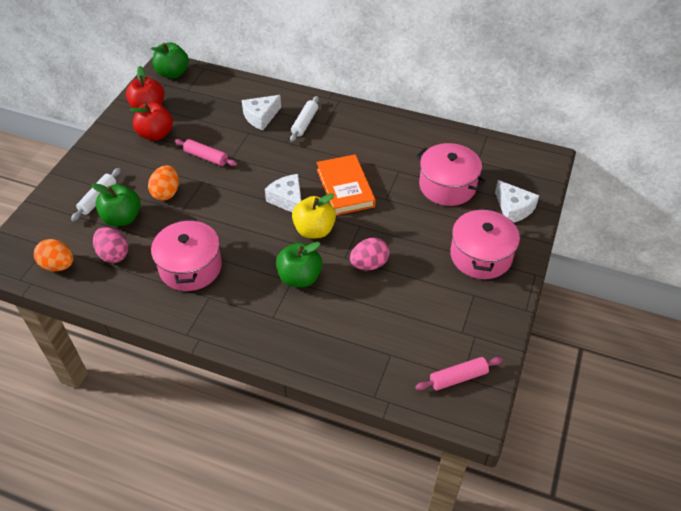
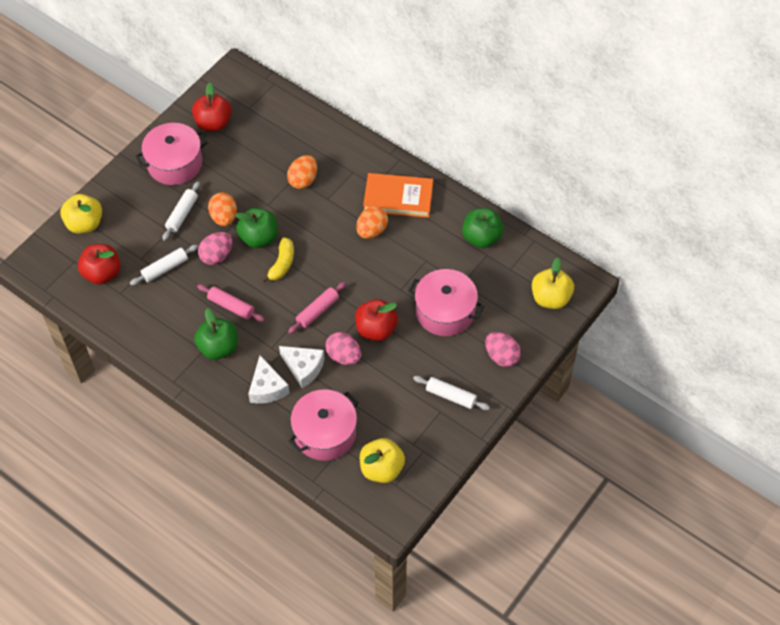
orange egg: 2 -> 3
pink egg: 2 -> 3
red apple: 2 -> 3
white cheese: 3 -> 2
white rolling pin: 2 -> 3
yellow apple: 1 -> 3
yellow banana: 0 -> 1

